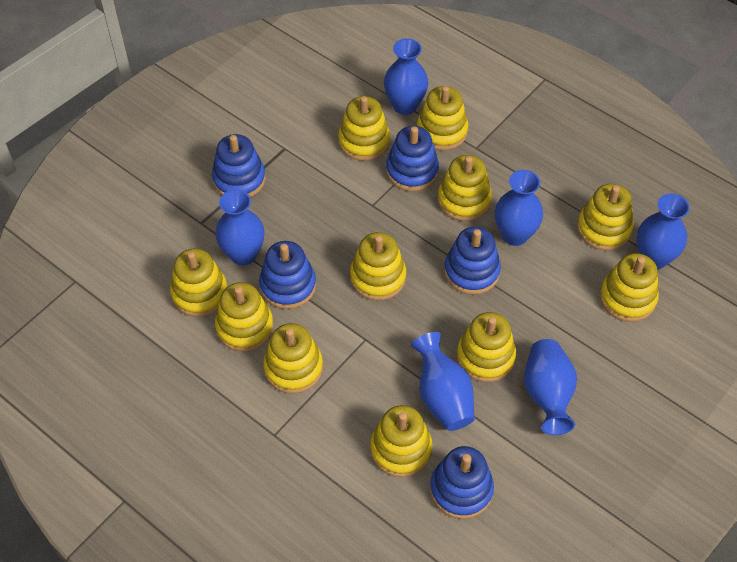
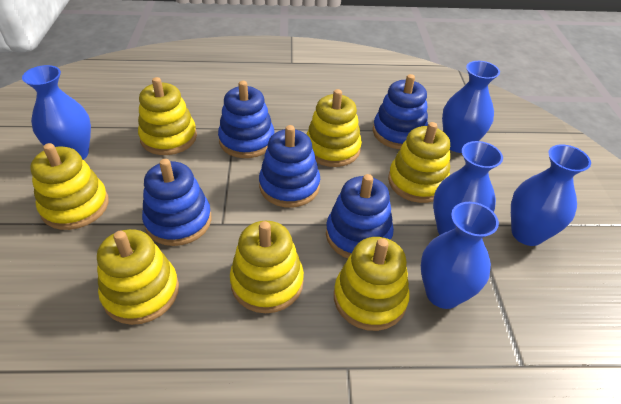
blue vase: 6 -> 5
yellow stacking toy: 11 -> 7

